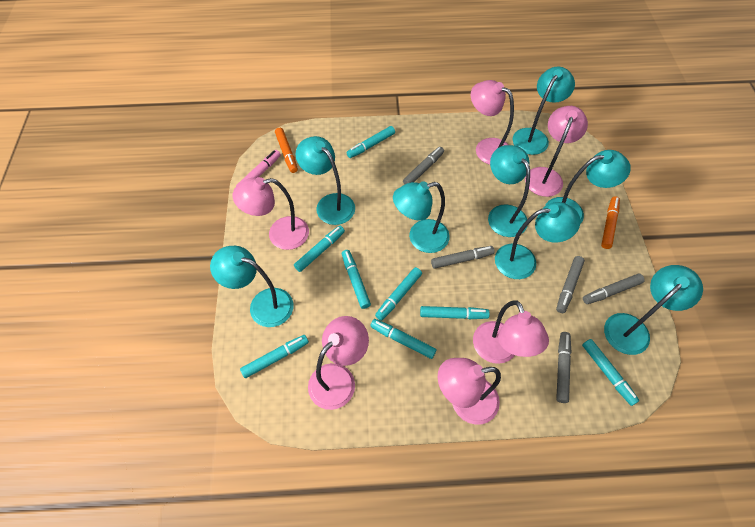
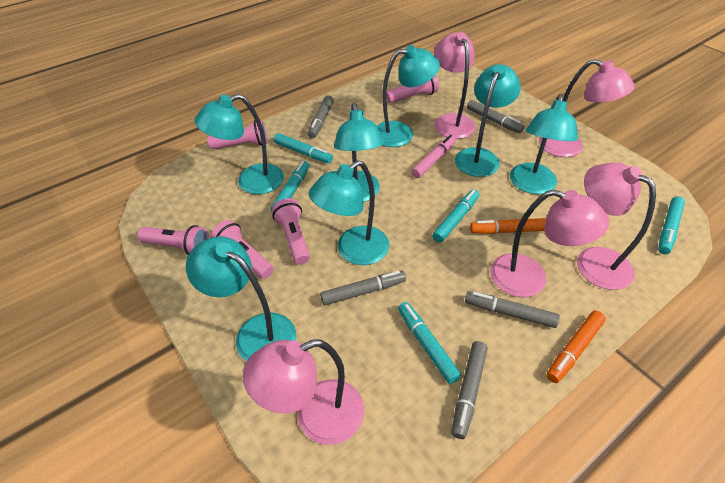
pink flashlight: 0 -> 5
pink lamp: 6 -> 5
turquoise lamp: 8 -> 7
turquoise marker: 8 -> 5

